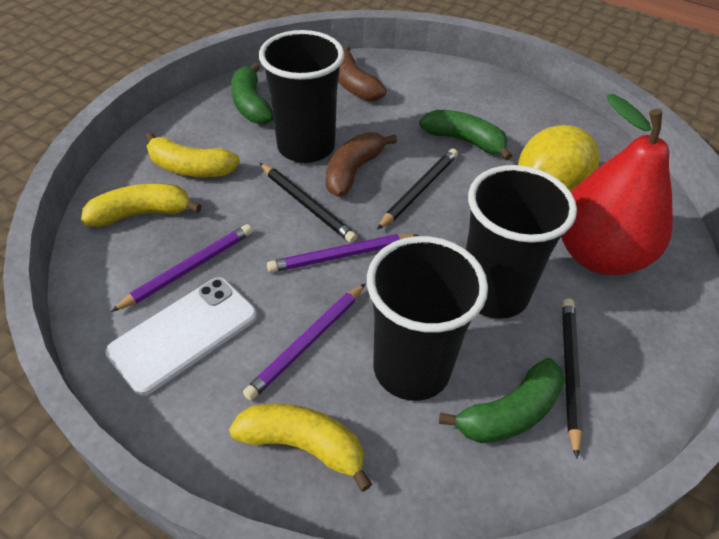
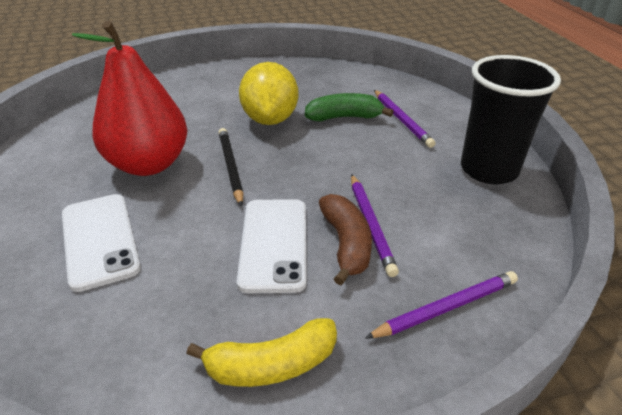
black cup: 3 -> 1
black pencil: 3 -> 1
brown banana: 2 -> 1
green banana: 3 -> 1
white phone: 1 -> 2
yellow banana: 3 -> 1

